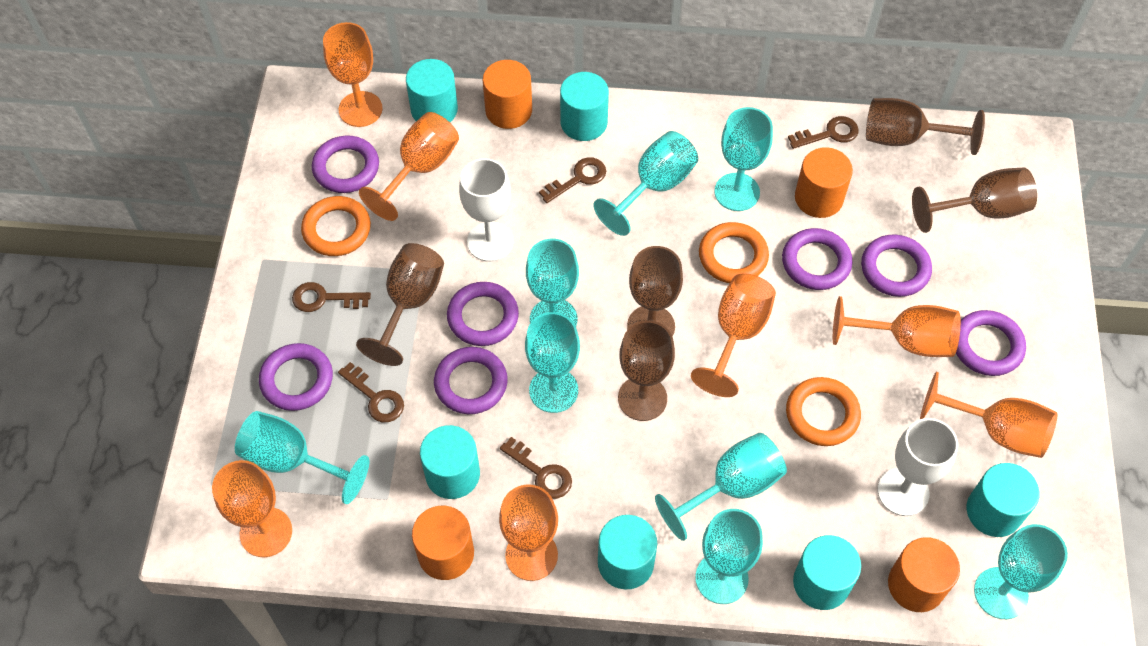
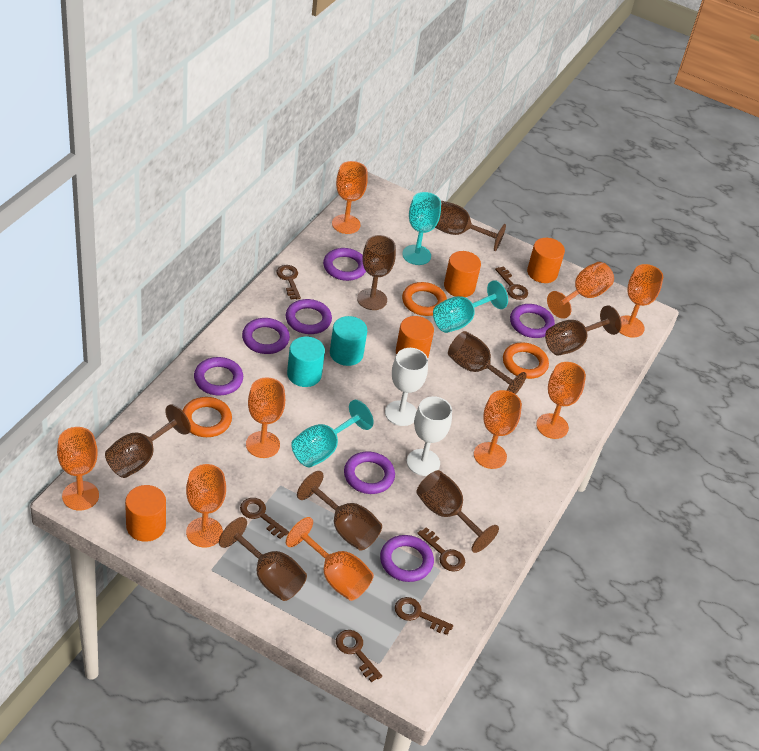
brown goblet: 5 -> 8
brown key: 5 -> 6
orange goblet: 7 -> 9
turquoise cylinder: 6 -> 2
turquoise goblet: 8 -> 3

